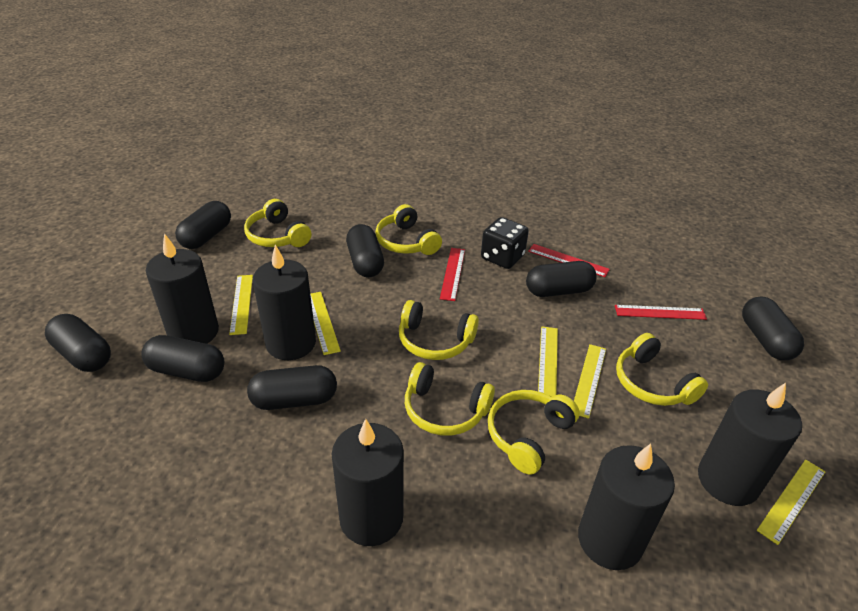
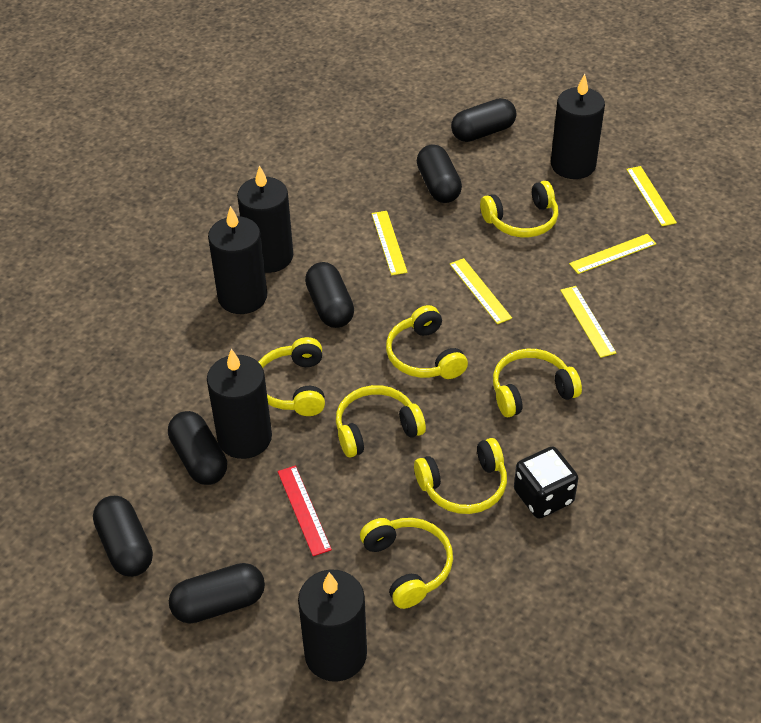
black capsule: 7 -> 6
red ruler: 3 -> 1
yellow headphones: 6 -> 7

